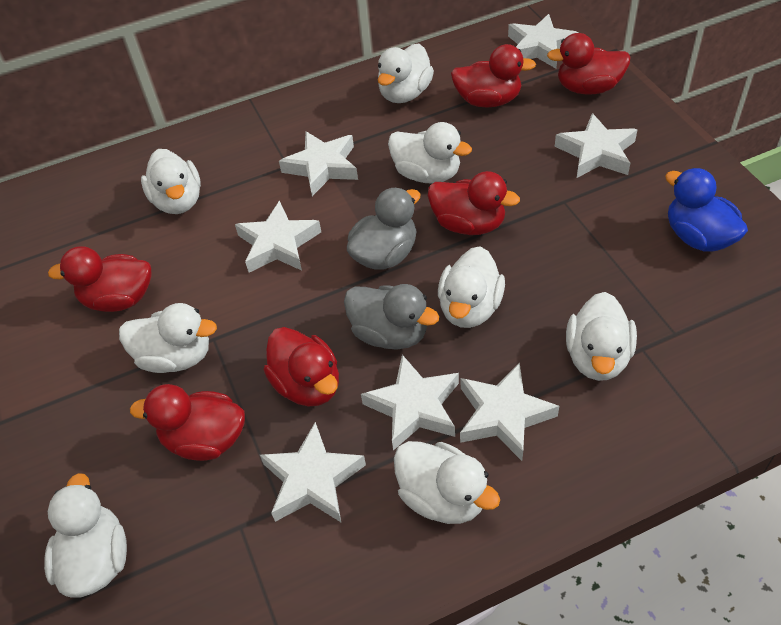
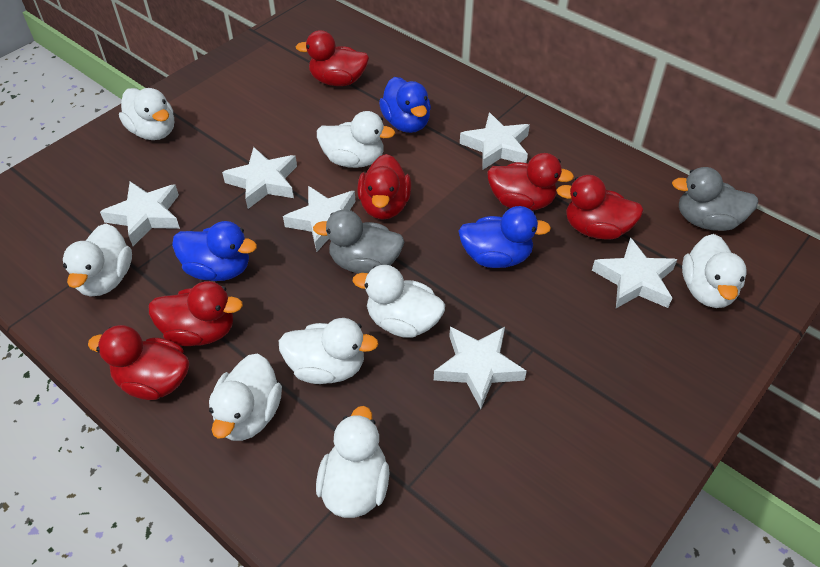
blue duck: 1 -> 3
white star: 7 -> 6

